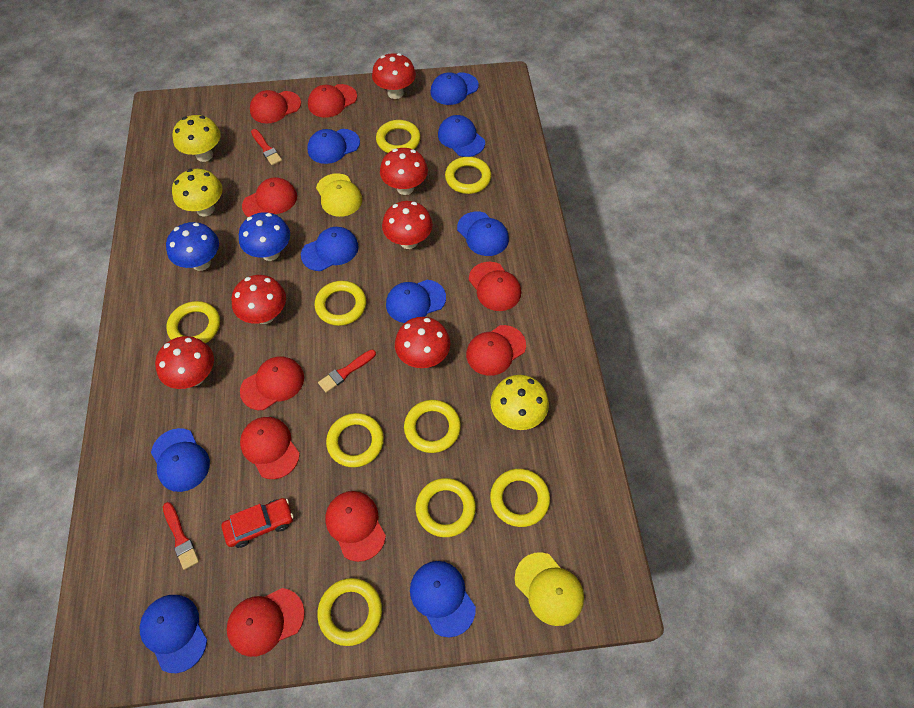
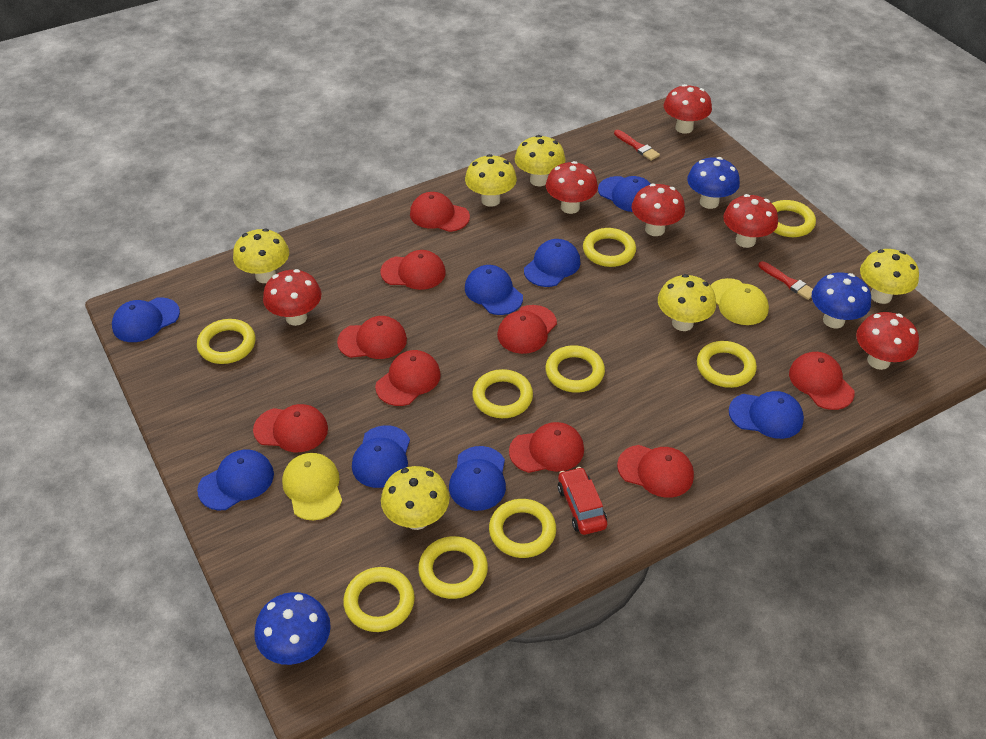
blue cap: 9 -> 8
blue mushroom: 2 -> 3
red brush: 3 -> 2
yellow mushroom: 3 -> 6

